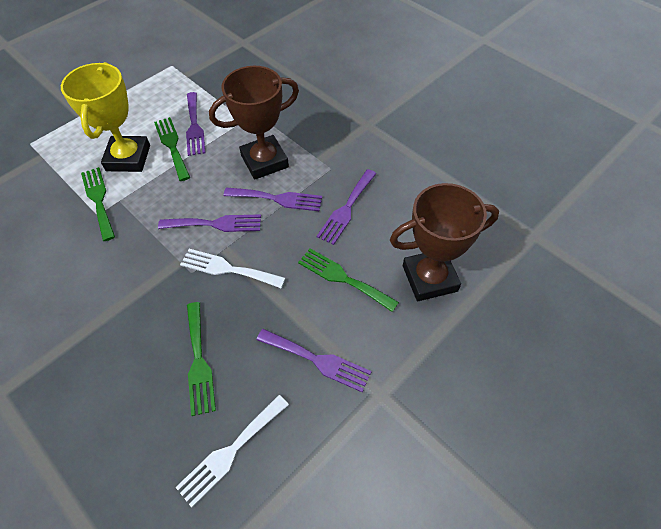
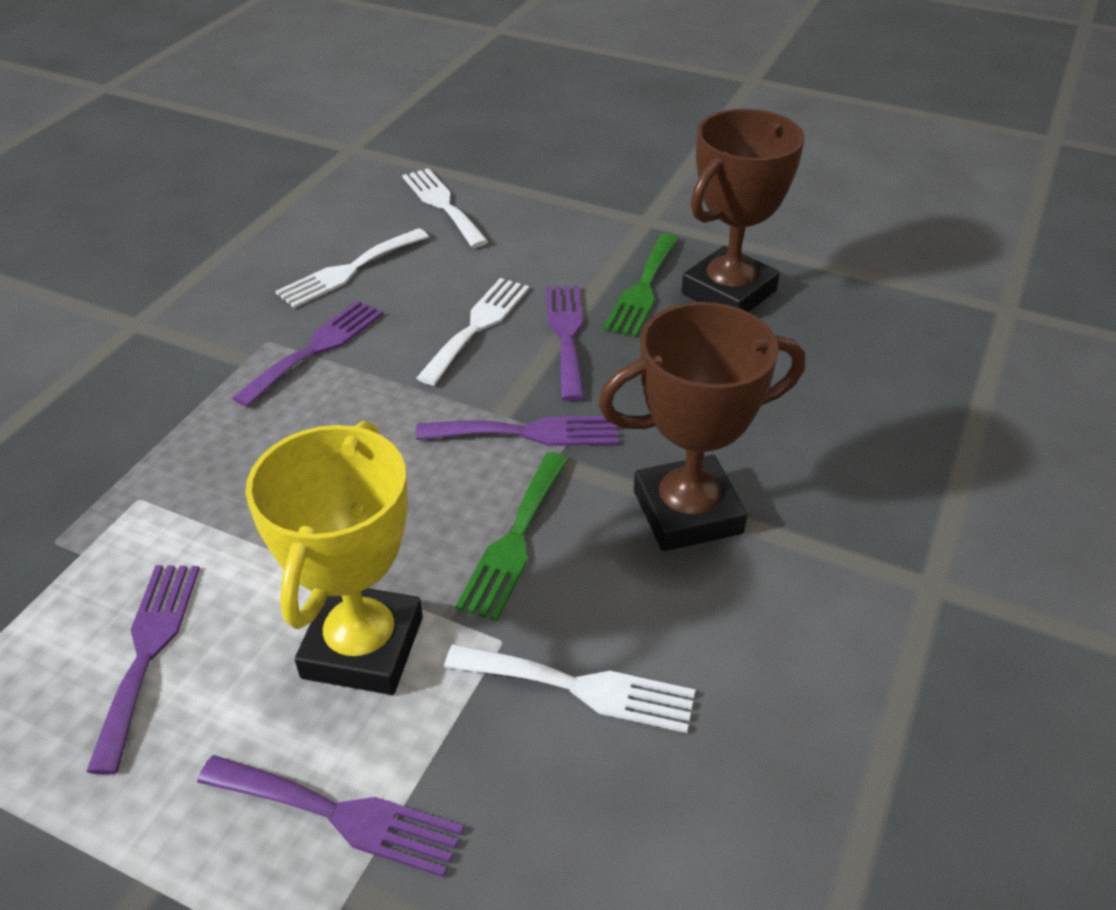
green fork: 4 -> 2
white fork: 2 -> 4

